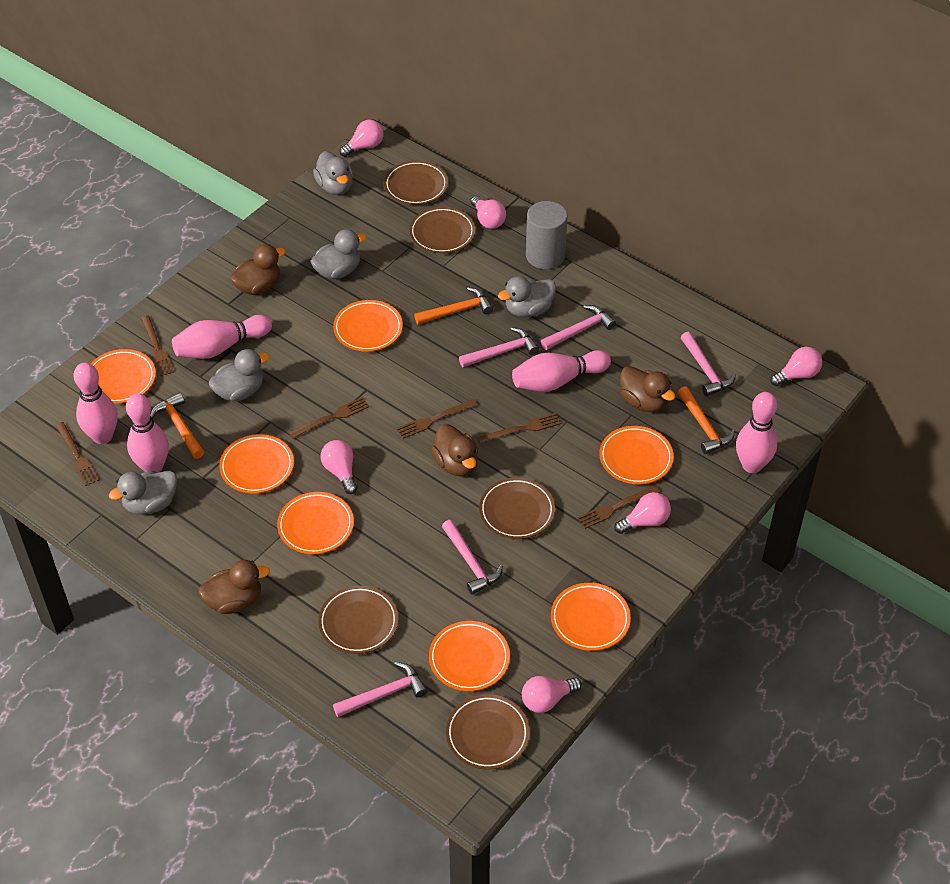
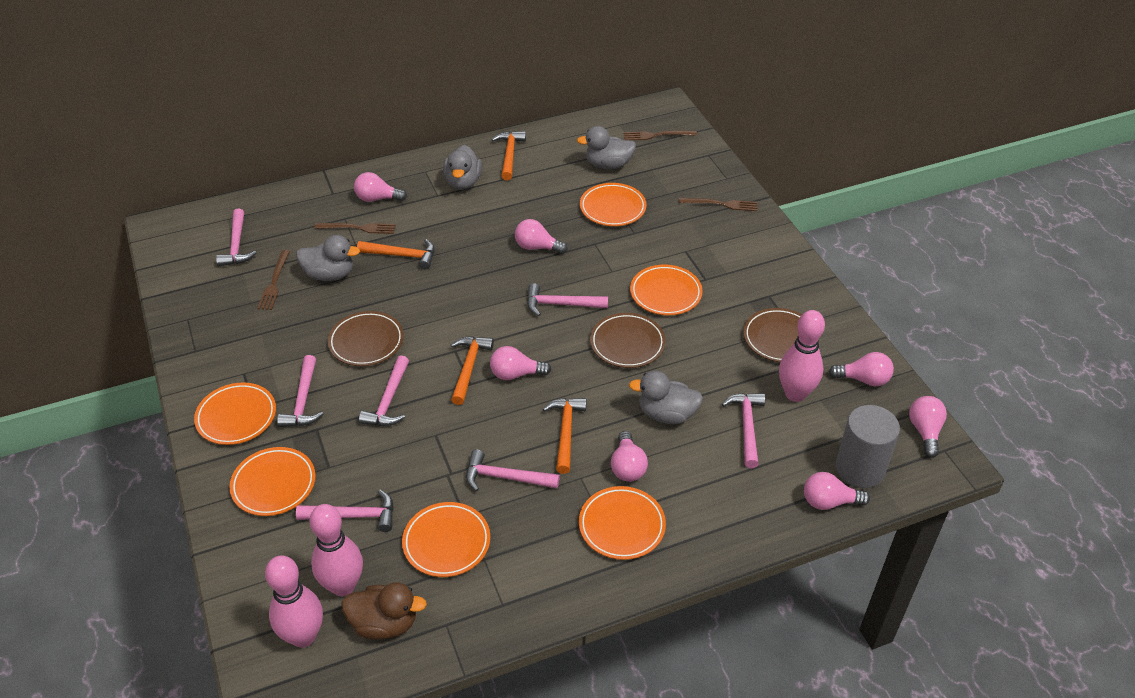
brown duck: 4 -> 1
brown fork: 6 -> 4
brown plate: 5 -> 3
grey duck: 5 -> 4
orange hammer: 3 -> 4
orange plate: 7 -> 6
pink bowling pin: 5 -> 3
pink hammer: 5 -> 7
pink light bulb: 6 -> 7

